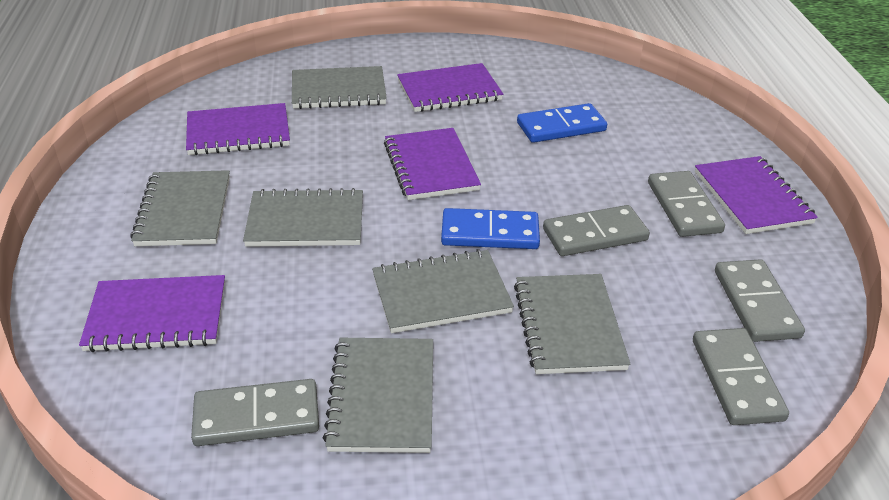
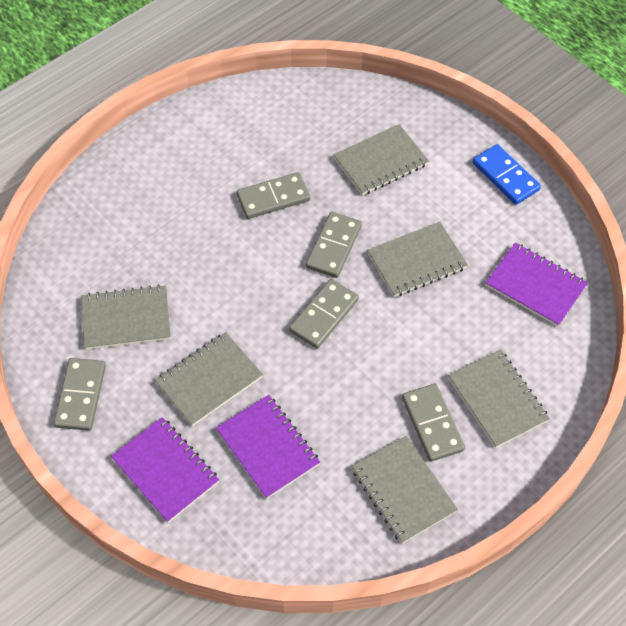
blue domino: 2 -> 1
purple notebook: 5 -> 3

